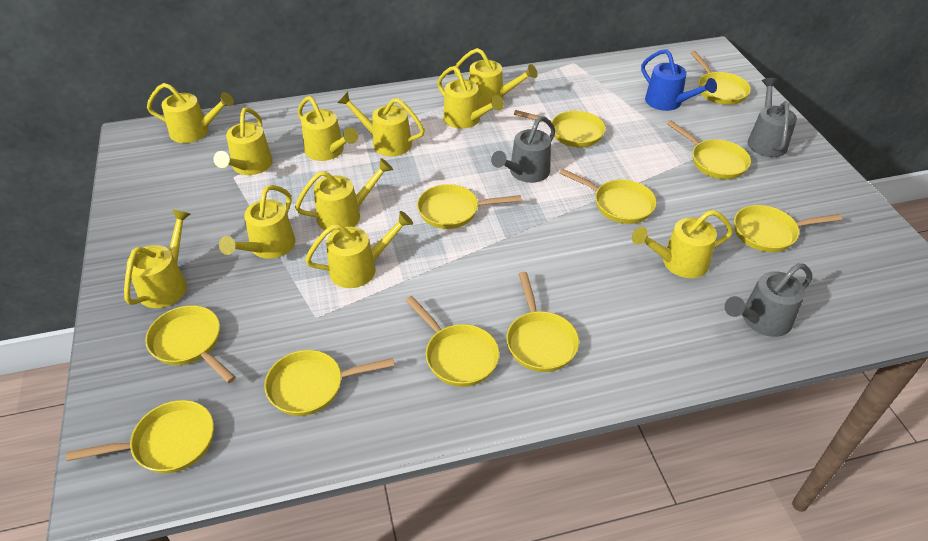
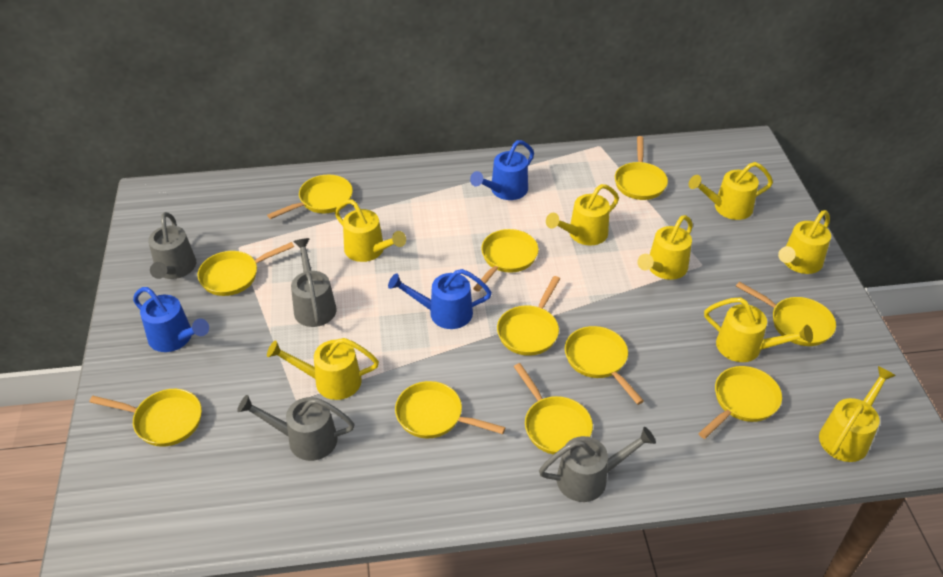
blue watering can: 1 -> 3
grey watering can: 3 -> 4
yellow watering can: 11 -> 8

